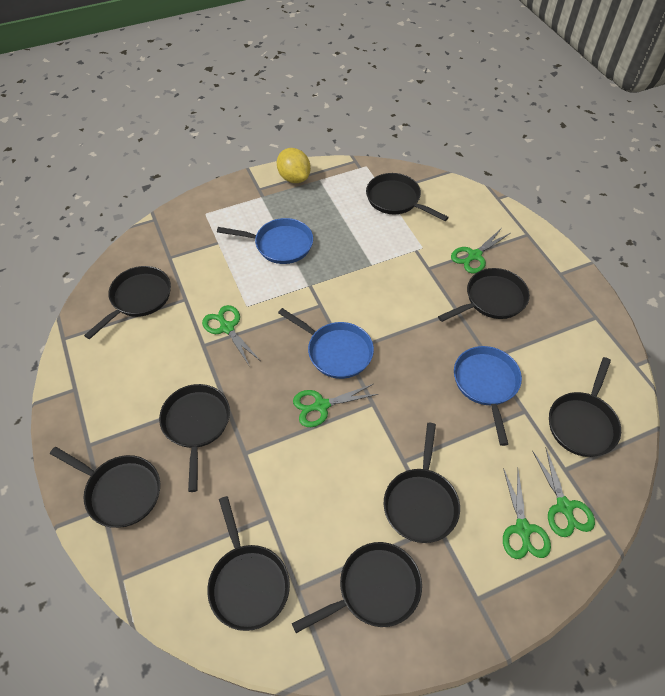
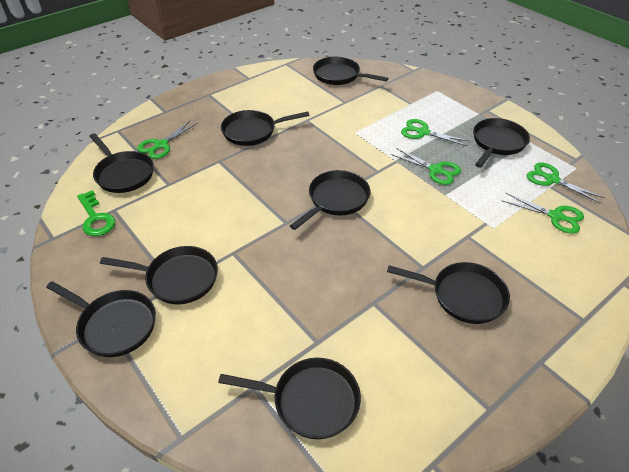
blue pan: 3 -> 0
green key: 0 -> 1
yellow lemon: 1 -> 0

